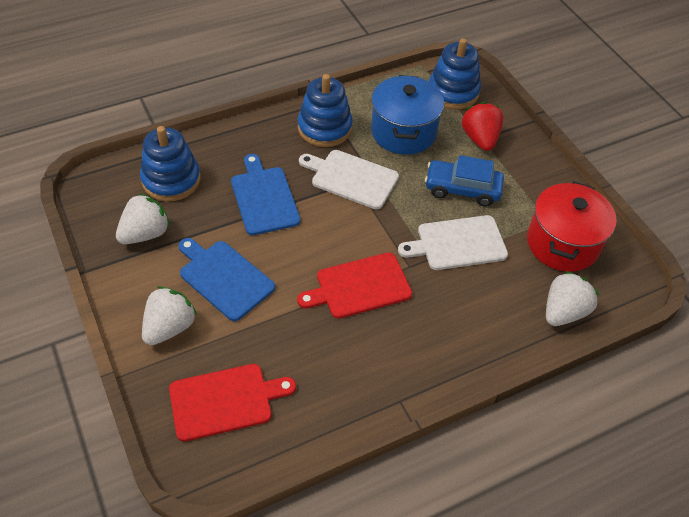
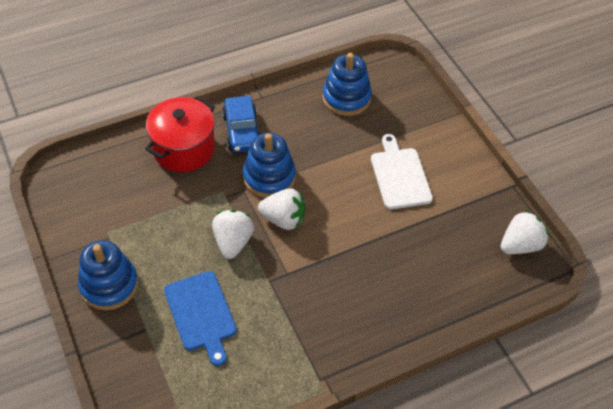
blue cutting board: 2 -> 1
blue pot: 1 -> 0
red cutting board: 2 -> 0
red strawberry: 1 -> 0
white cutting board: 2 -> 1

